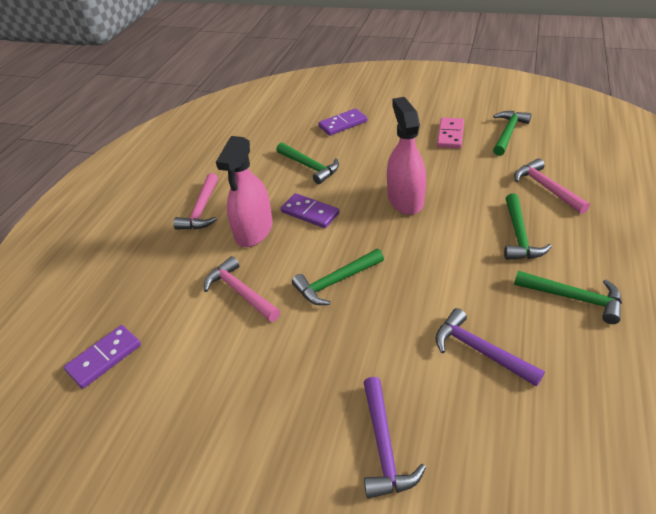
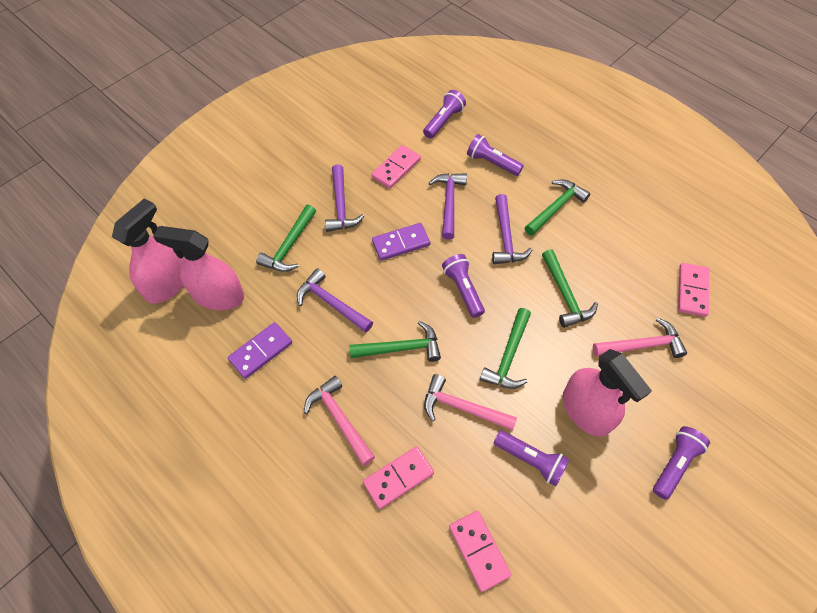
pink domino: 1 -> 4
pink spray bottle: 2 -> 3
purple domino: 3 -> 2
purple flashlight: 0 -> 5
purple hammer: 2 -> 4

